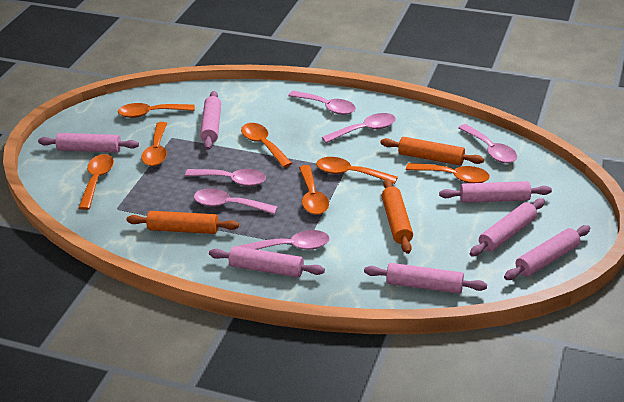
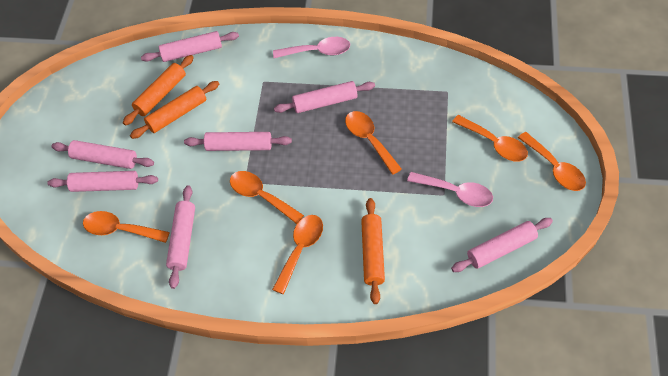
orange spoon: 7 -> 6
pink spoon: 6 -> 2

